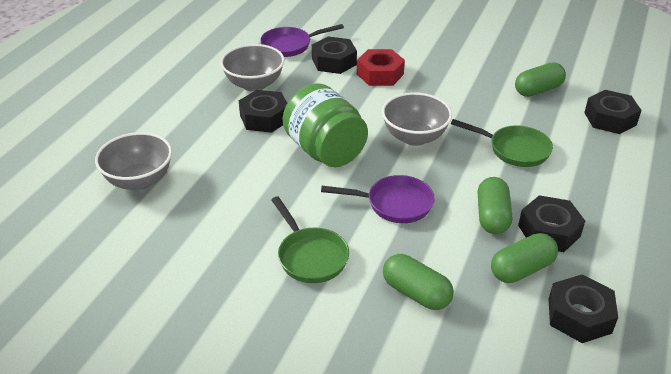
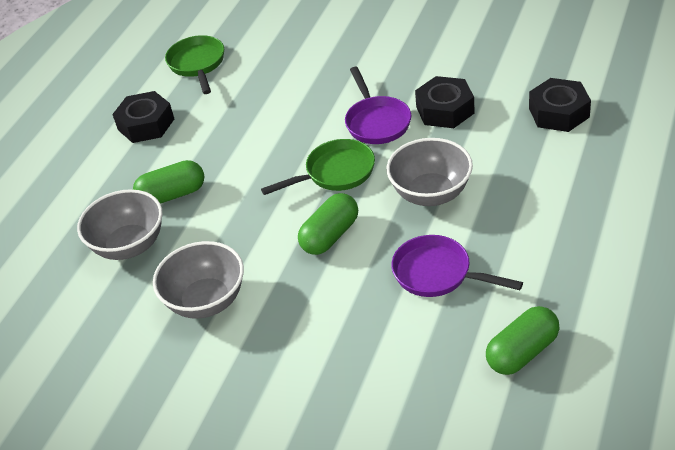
black nut: 5 -> 3
green capsule: 4 -> 3
green jar: 1 -> 0
red nut: 1 -> 0

